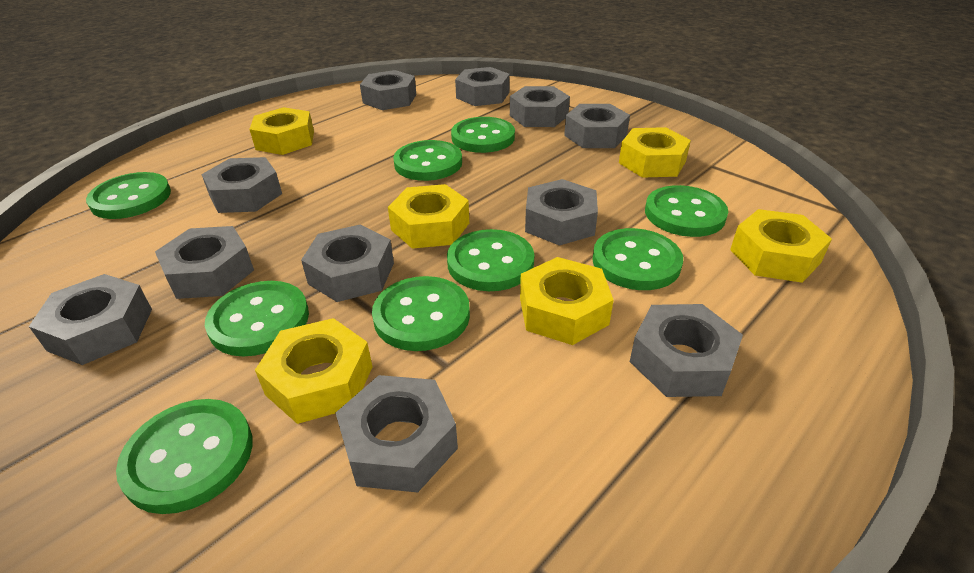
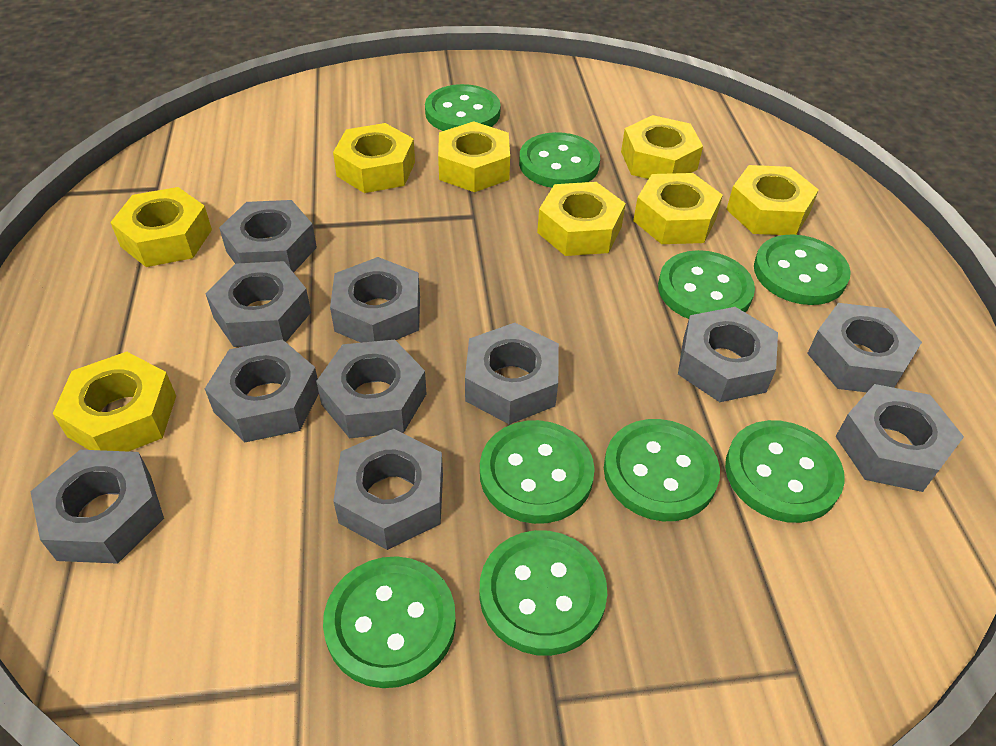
yellow nut: 6 -> 8

